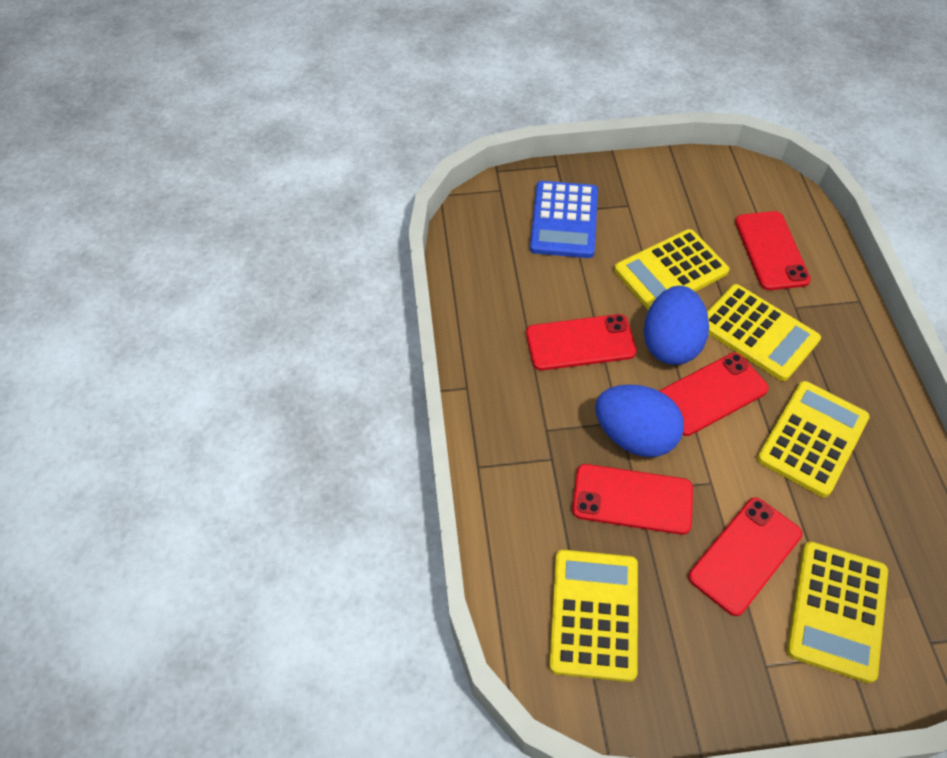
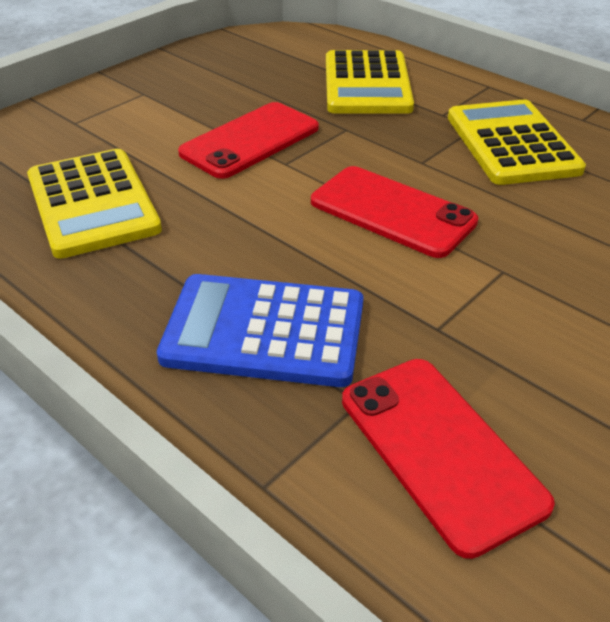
blue egg: 2 -> 0
red phone: 5 -> 3
yellow calculator: 5 -> 3

